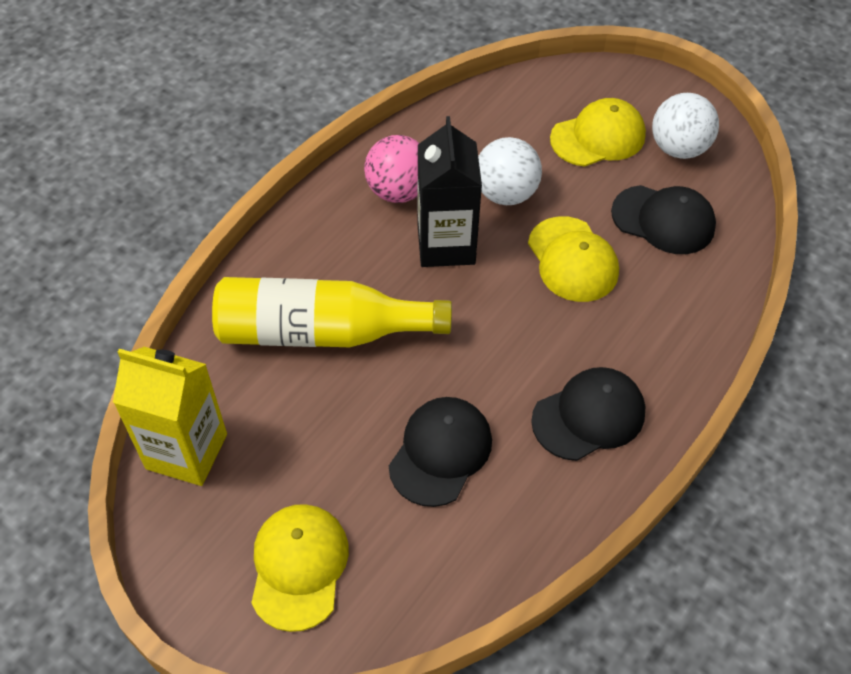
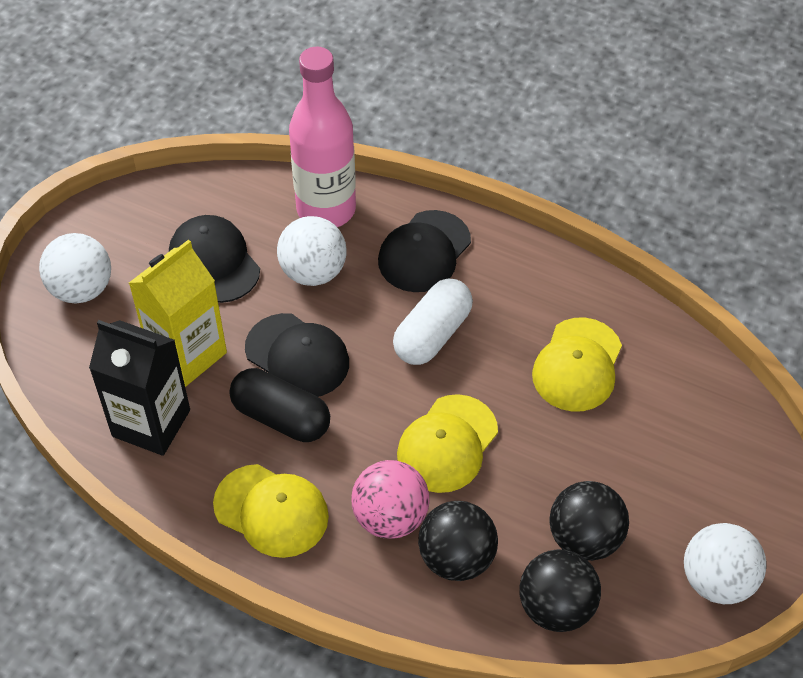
black ball: 0 -> 3
black capsule: 0 -> 1
pink bottle: 0 -> 1
white ball: 2 -> 3
white capsule: 0 -> 1
yellow bottle: 1 -> 0

